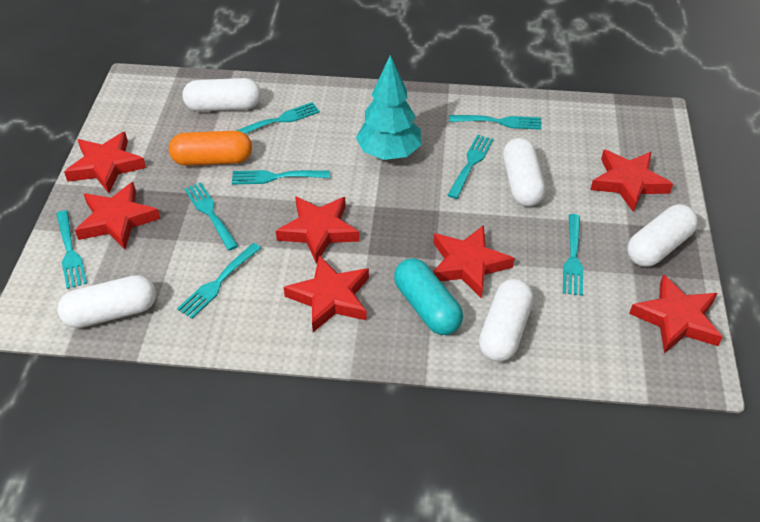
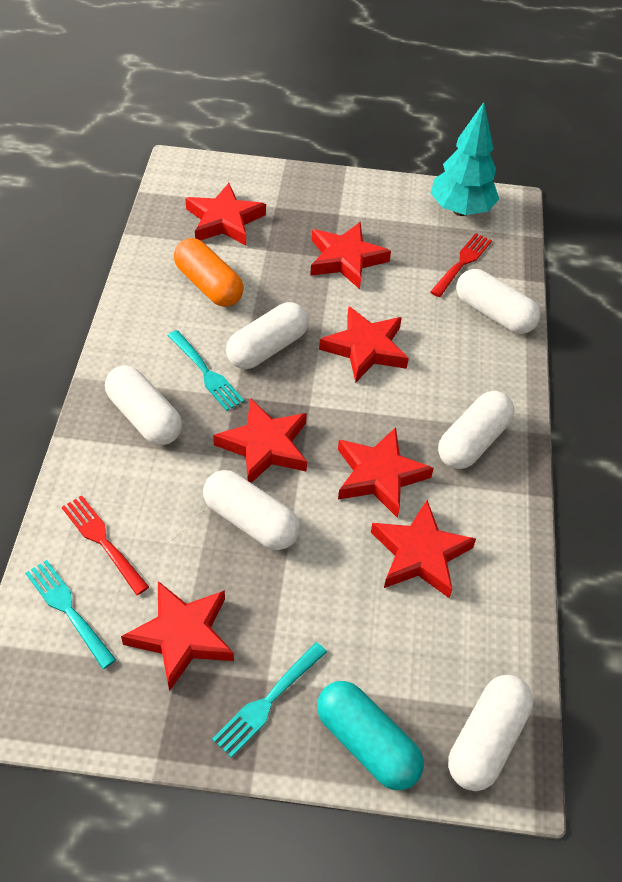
red fork: 0 -> 2
turquoise fork: 8 -> 3
white capsule: 5 -> 6

